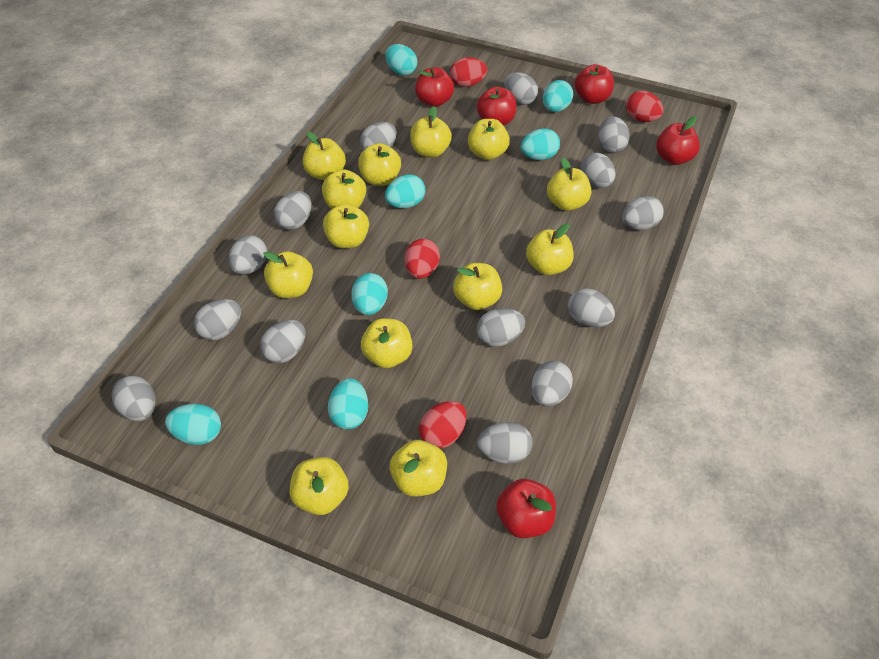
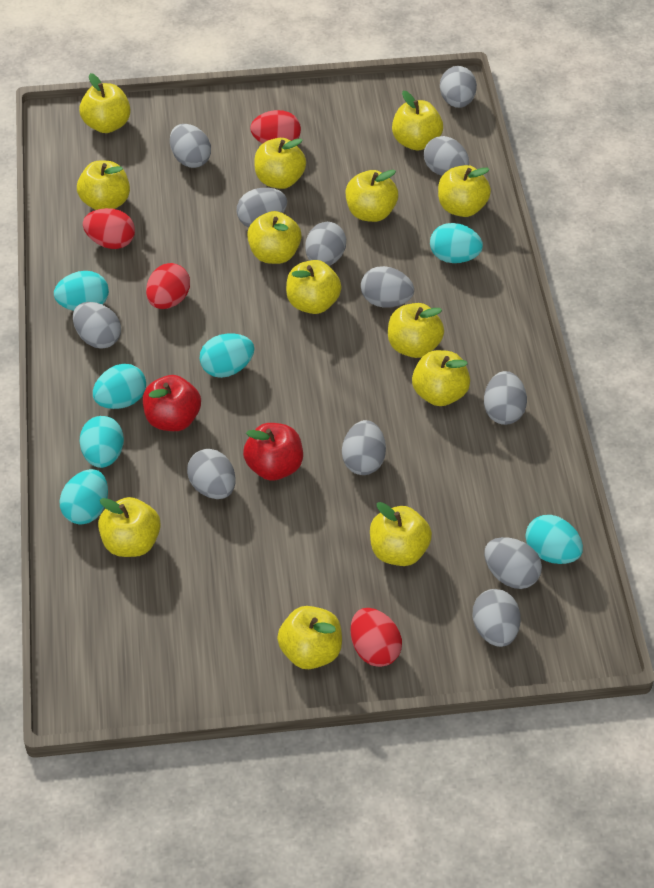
grey egg: 14 -> 12
red apple: 5 -> 2

